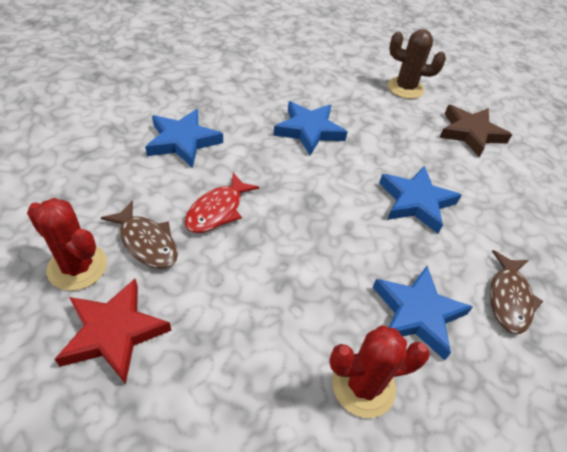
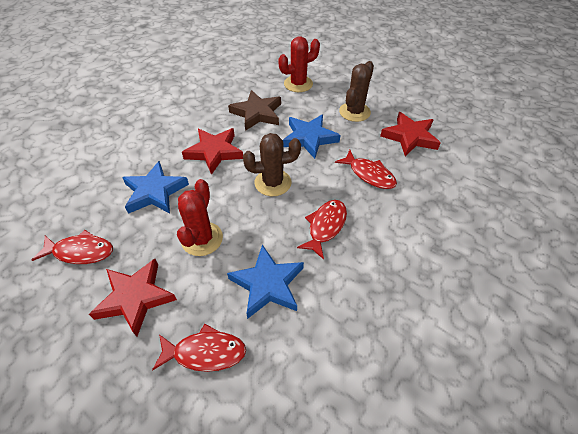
blue star: 4 -> 3
brown cactus: 1 -> 2
brown fish: 2 -> 0
red fish: 1 -> 4
red star: 1 -> 3

